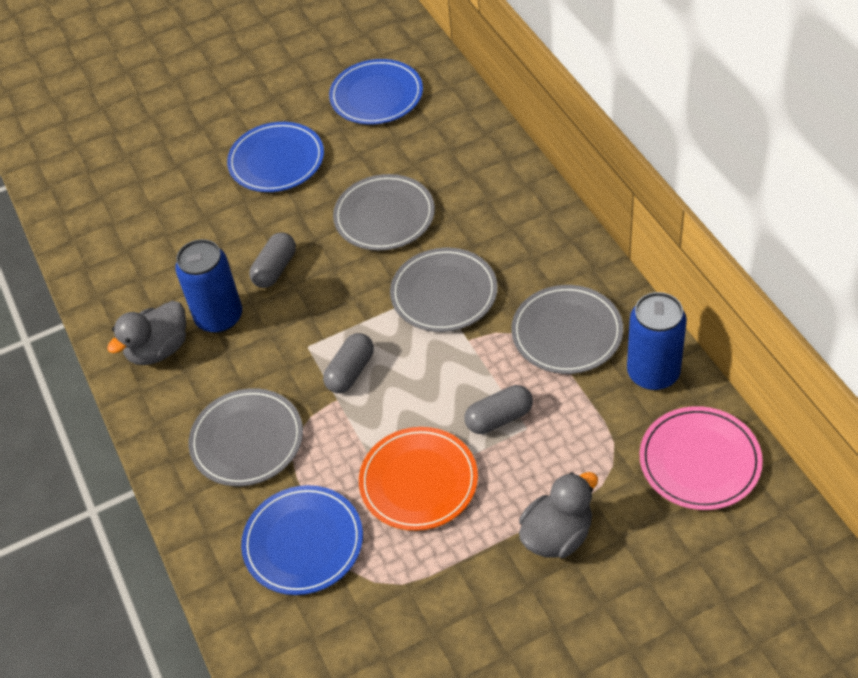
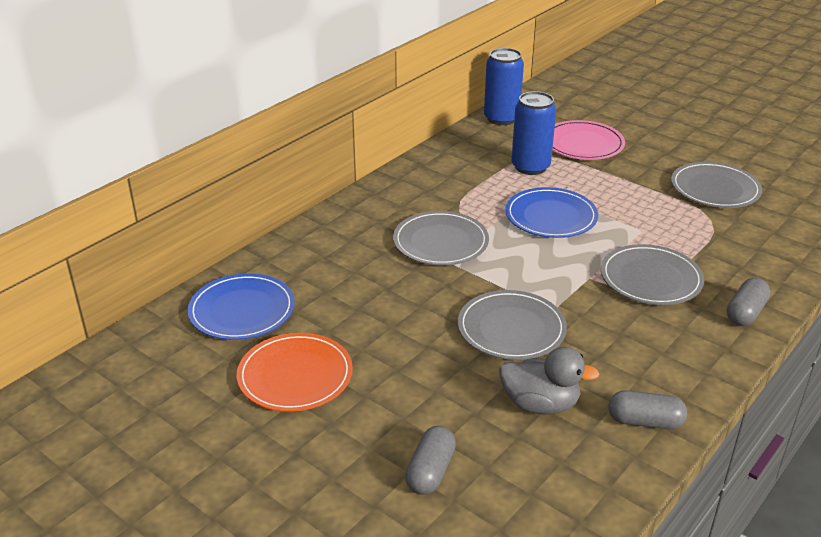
blue plate: 3 -> 2
grey duck: 2 -> 1

